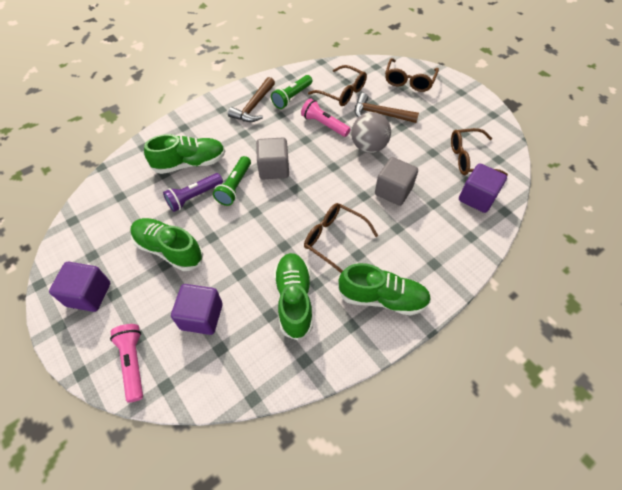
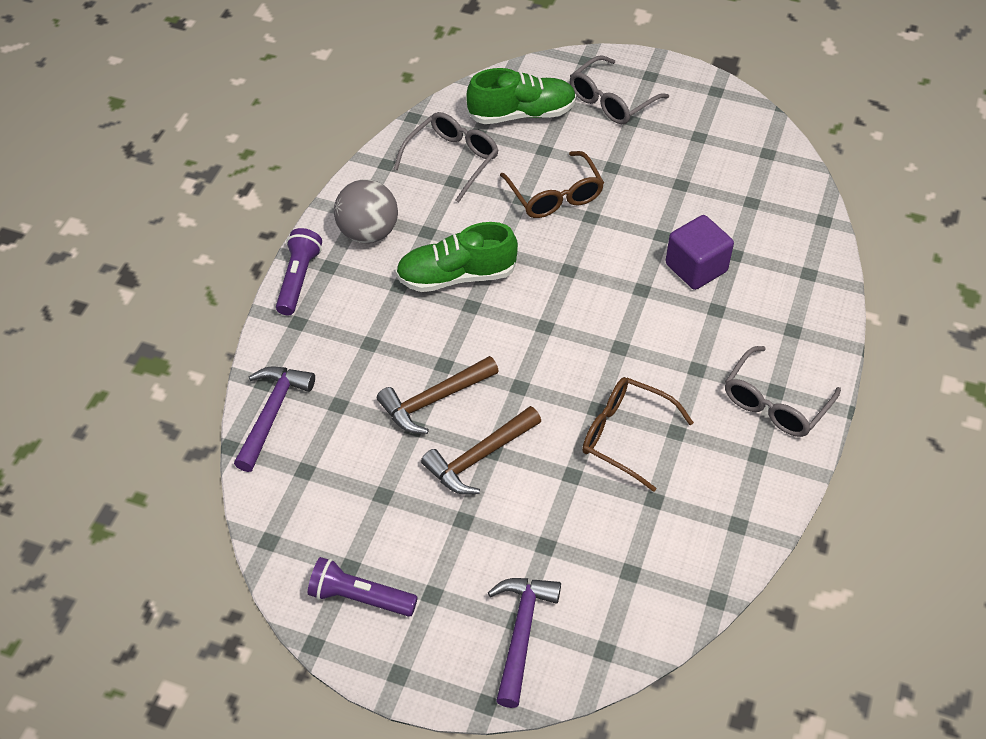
brown glasses: 4 -> 2
green flashlight: 2 -> 0
green shoe: 4 -> 2
grey cube: 2 -> 0
grey glasses: 0 -> 3
pink flashlight: 2 -> 0
purple cube: 3 -> 1
purple flashlight: 1 -> 2
purple hammer: 0 -> 2

